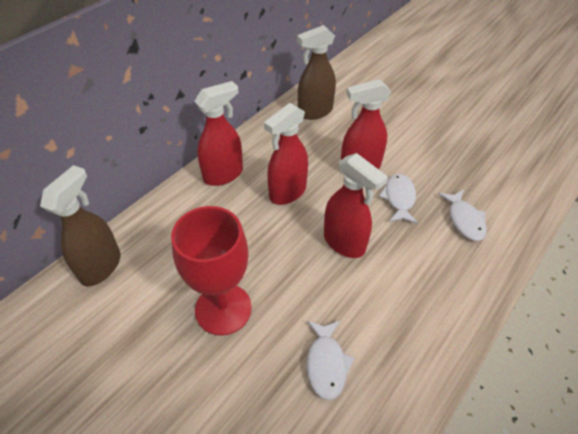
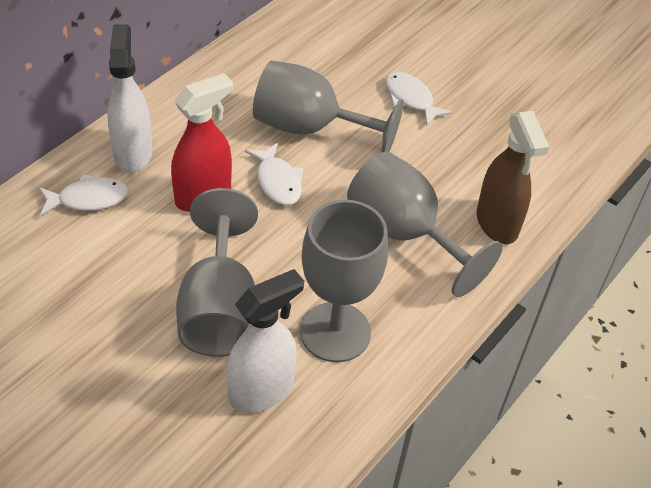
brown spray bottle: 2 -> 1
grey goblet: 0 -> 4
red goblet: 1 -> 0
red spray bottle: 4 -> 1
white spray bottle: 0 -> 2

